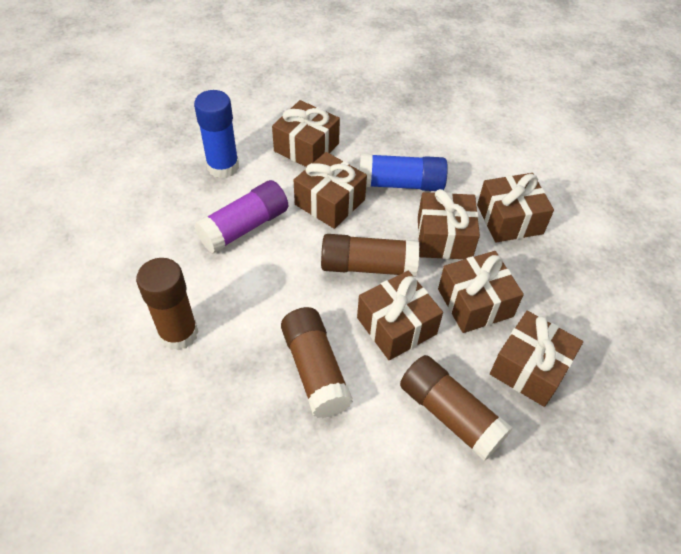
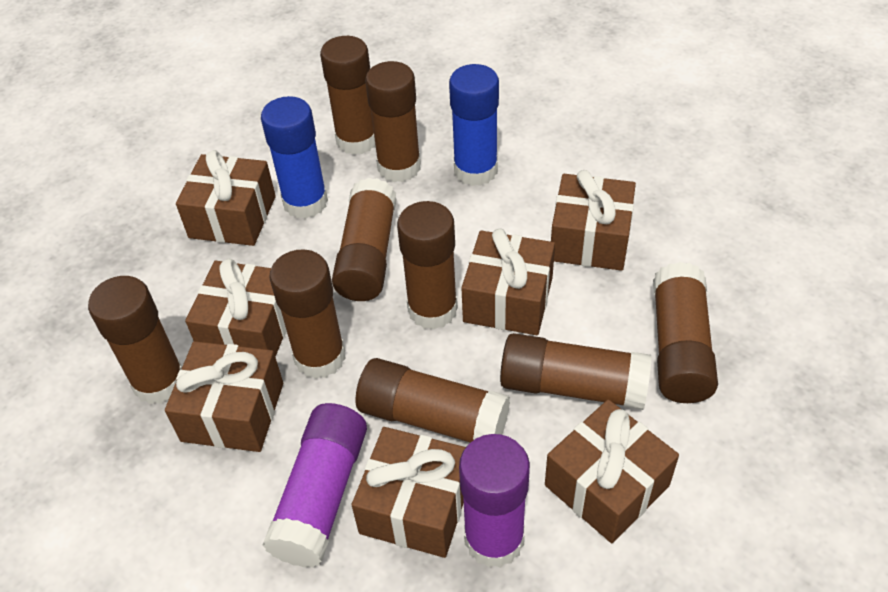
brown glue stick: 4 -> 9
purple glue stick: 1 -> 2

